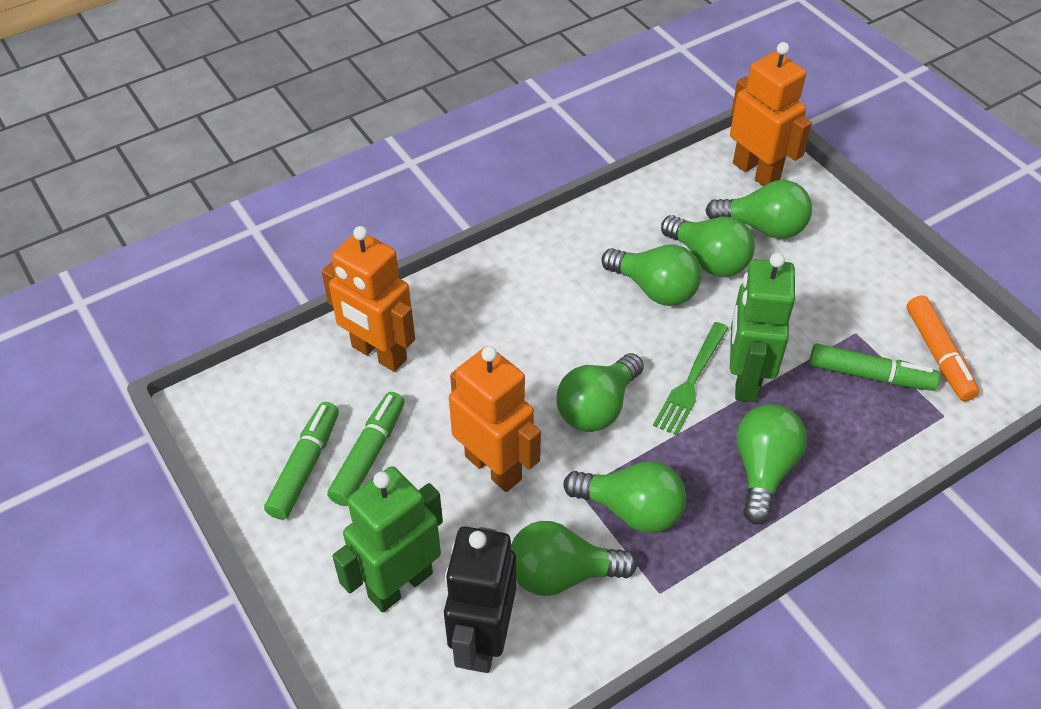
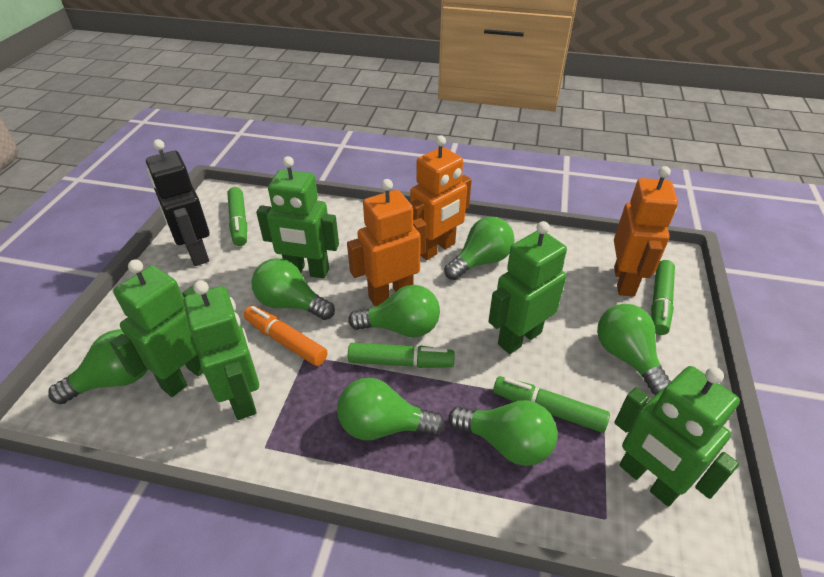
green fork: 1 -> 0
green marker: 3 -> 4
green robot: 2 -> 5

